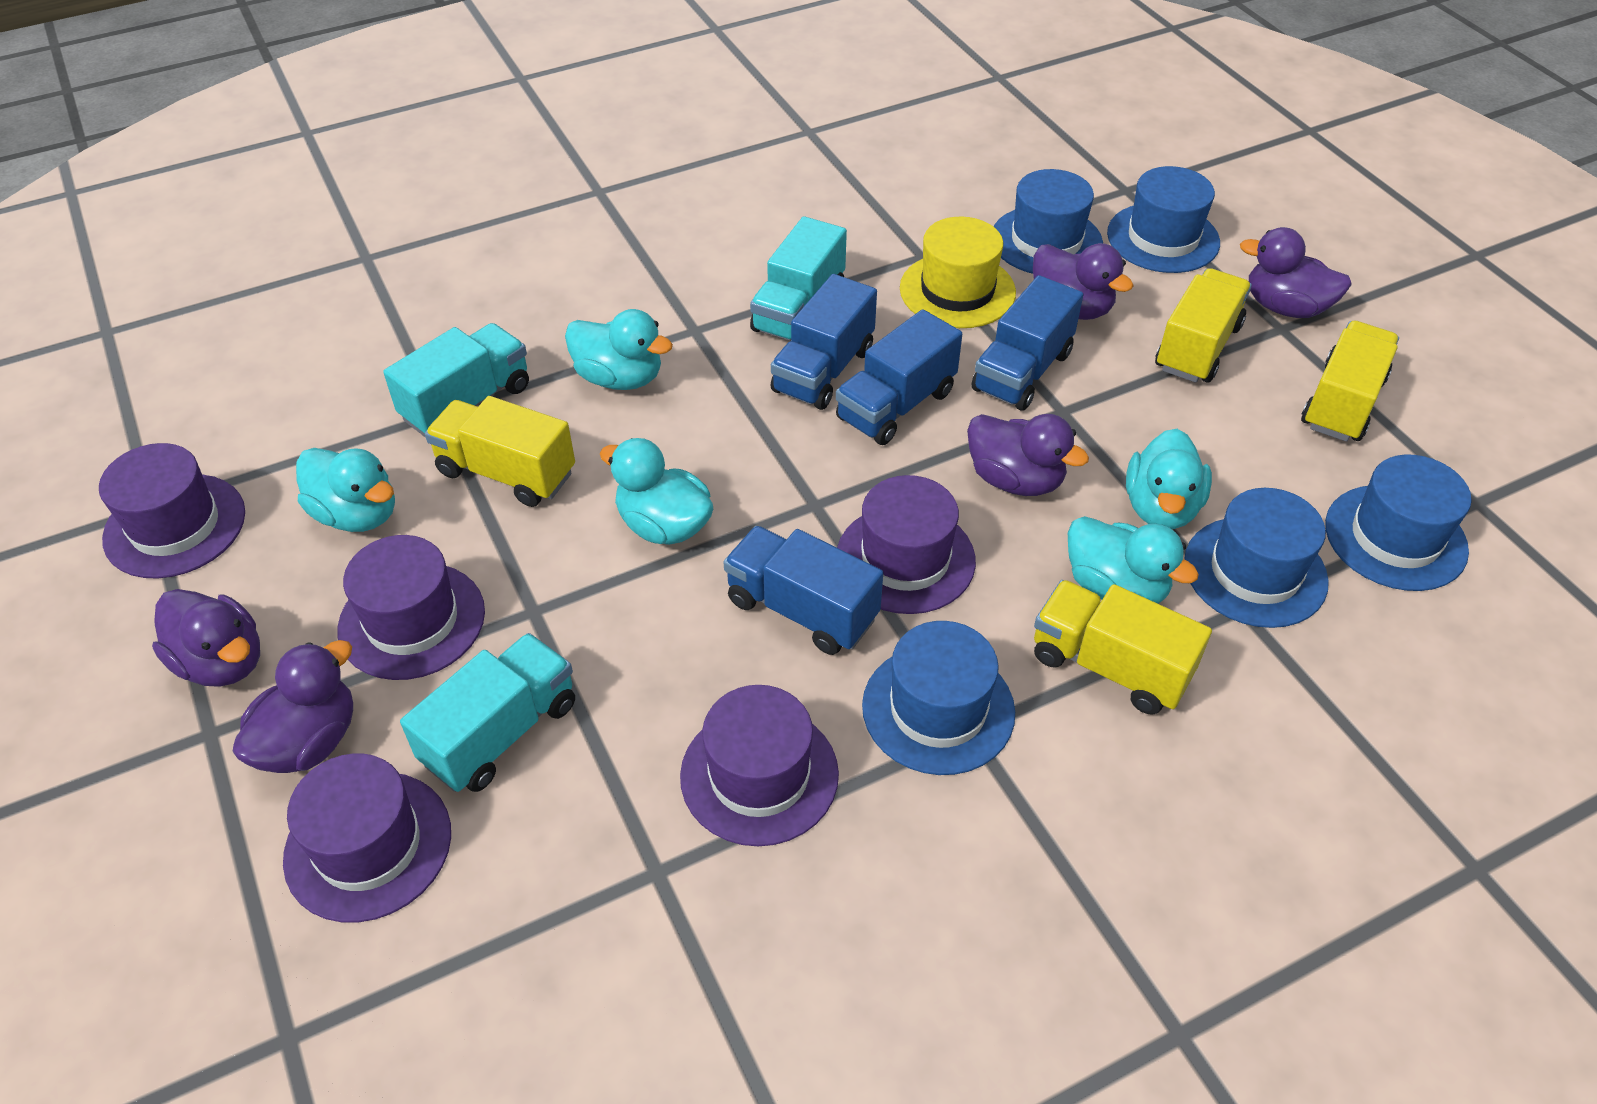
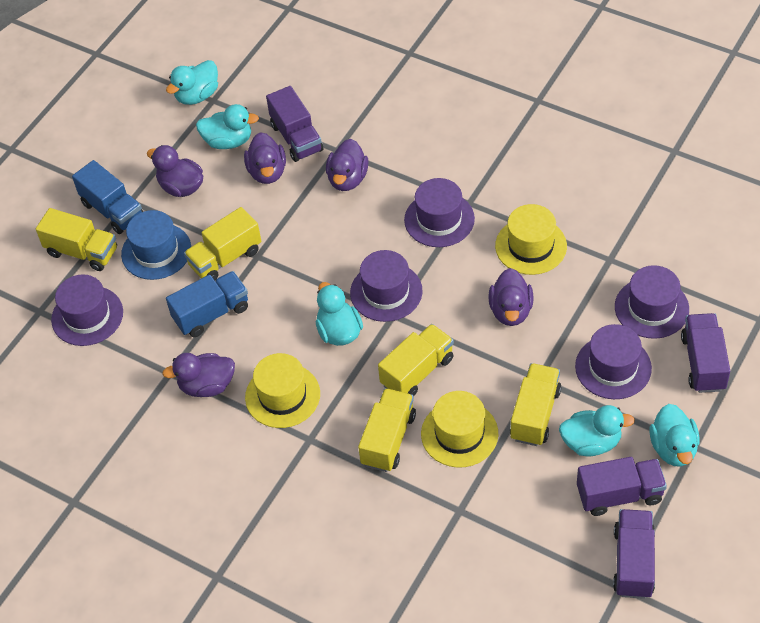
blue hat: 5 -> 1
blue truck: 4 -> 2
purple truck: 0 -> 4
turquoise truck: 3 -> 0
yellow hat: 1 -> 3
yellow truck: 4 -> 5

